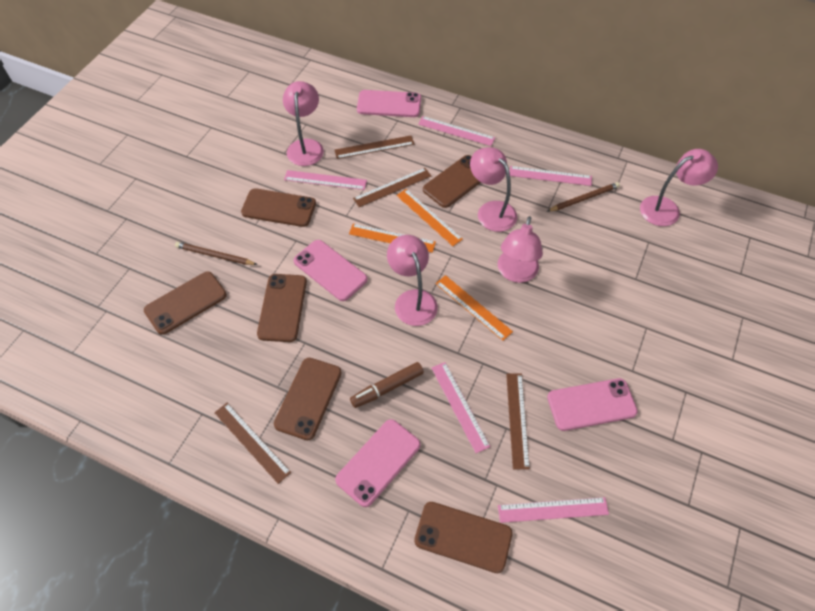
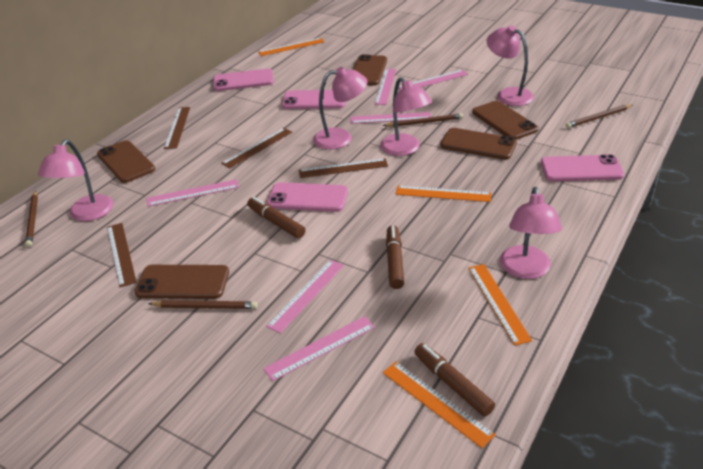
brown marker: 1 -> 3
brown pencil: 2 -> 4
brown phone: 6 -> 5
orange ruler: 3 -> 4
pink ruler: 5 -> 6

